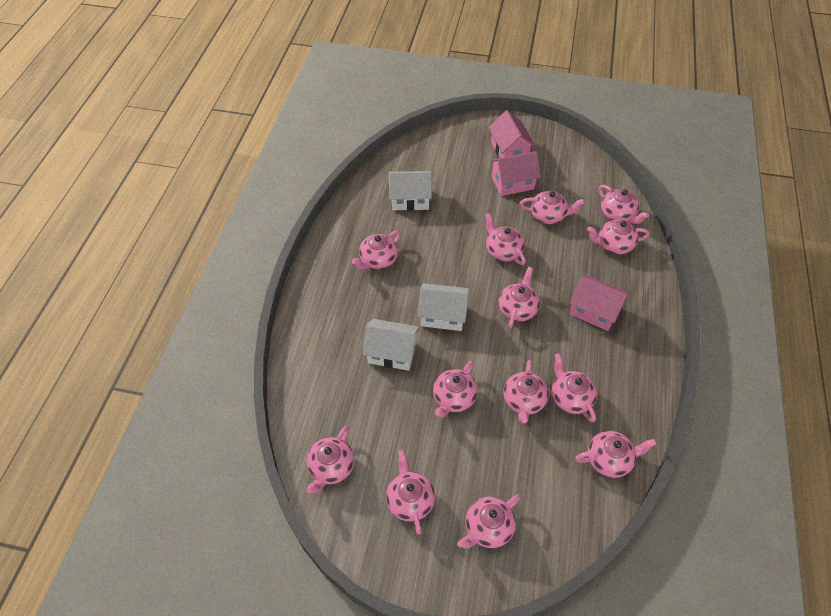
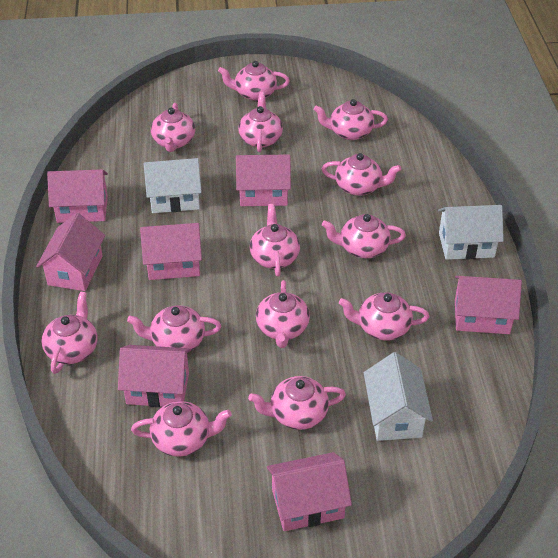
pink house: 3 -> 7

